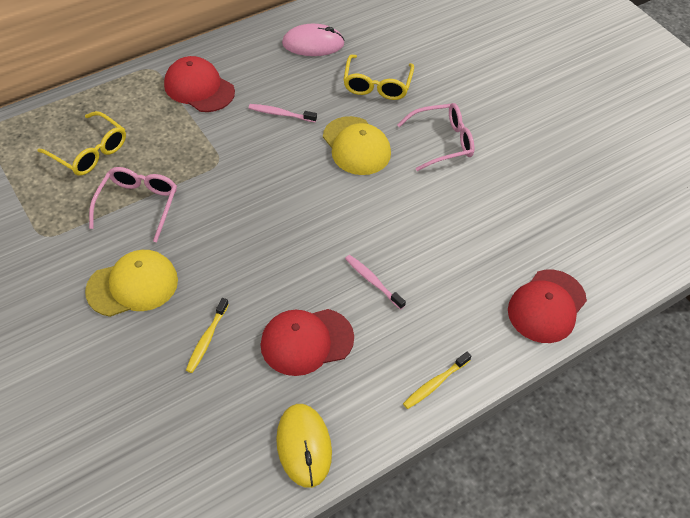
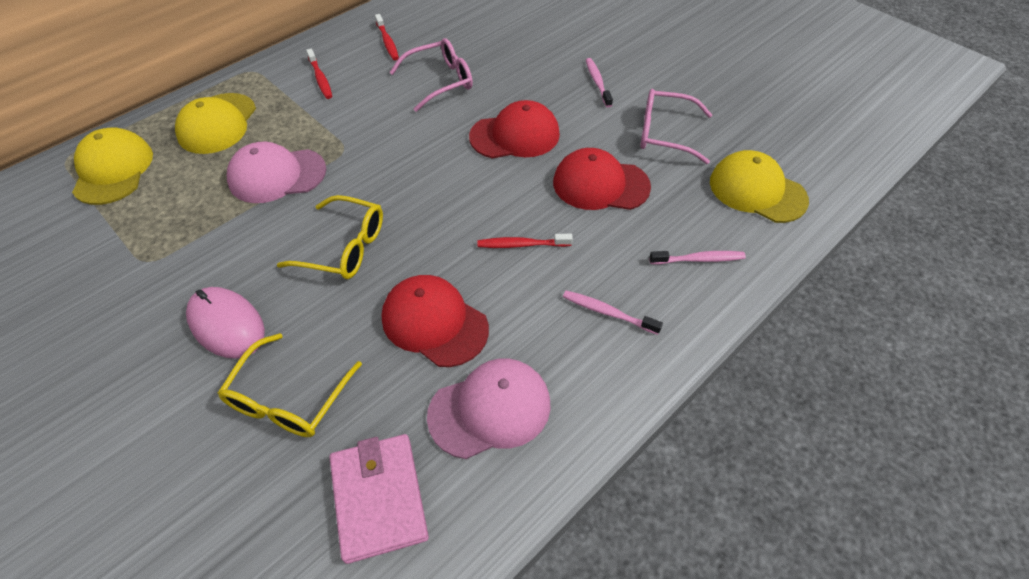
pink cap: 0 -> 2
pink toothbrush: 2 -> 3
pink wallet: 0 -> 1
red toothbrush: 0 -> 3
yellow cap: 2 -> 3
yellow mouse: 1 -> 0
yellow toothbrush: 2 -> 0

